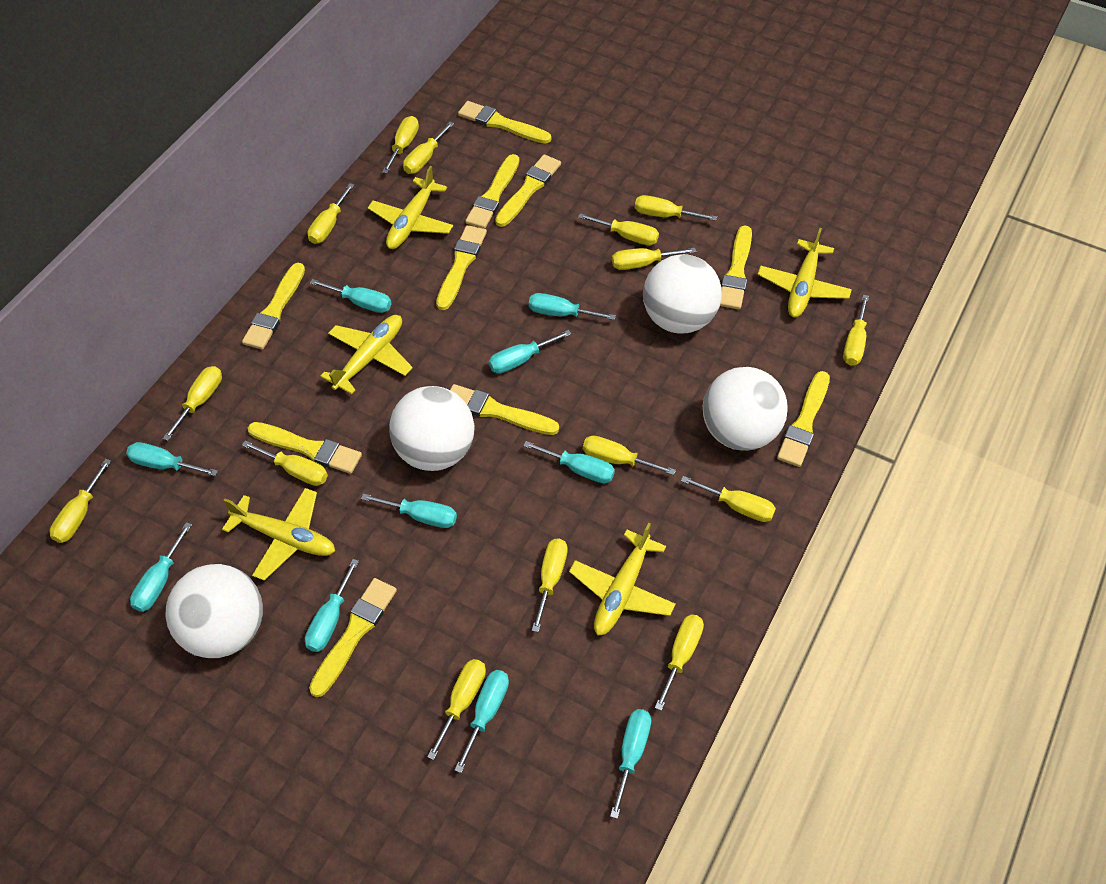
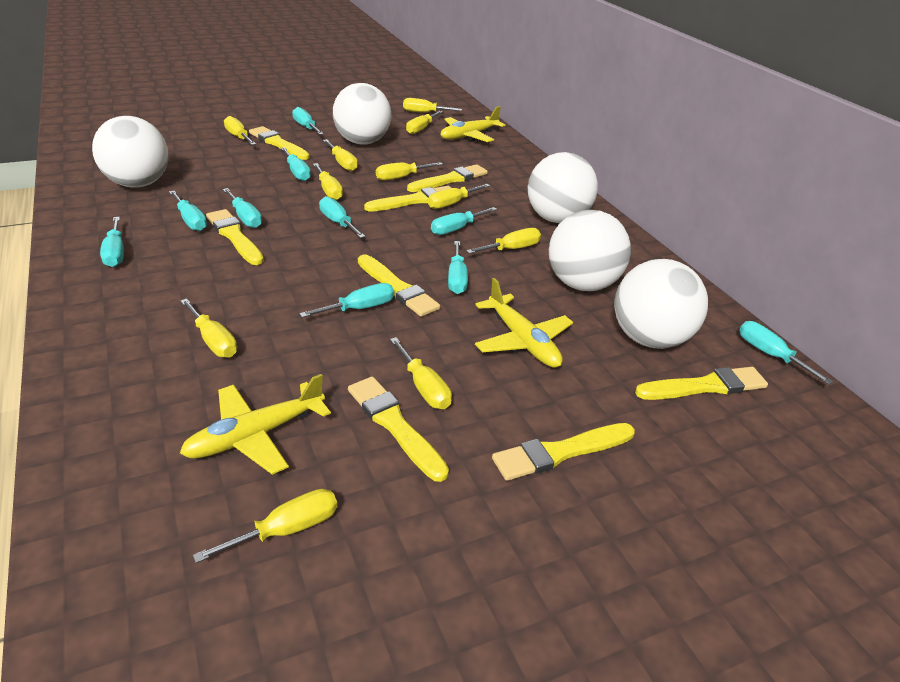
white ball: 4 -> 5
yellow brush: 10 -> 8
yellow plane: 5 -> 3
yellow screwdriver: 15 -> 11

